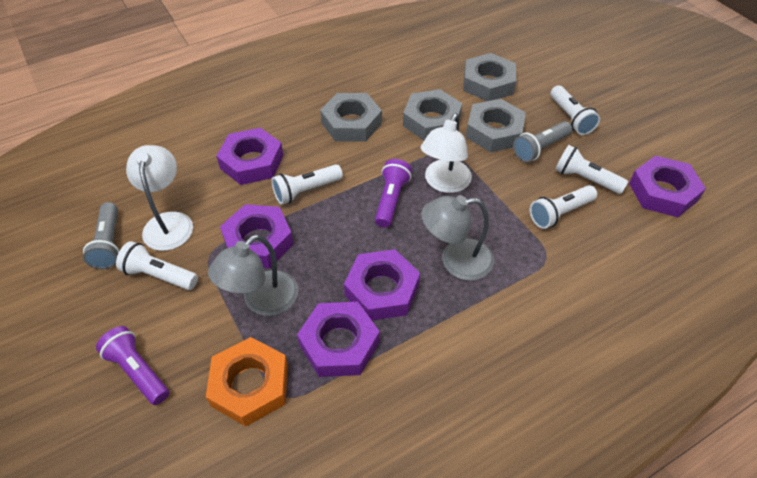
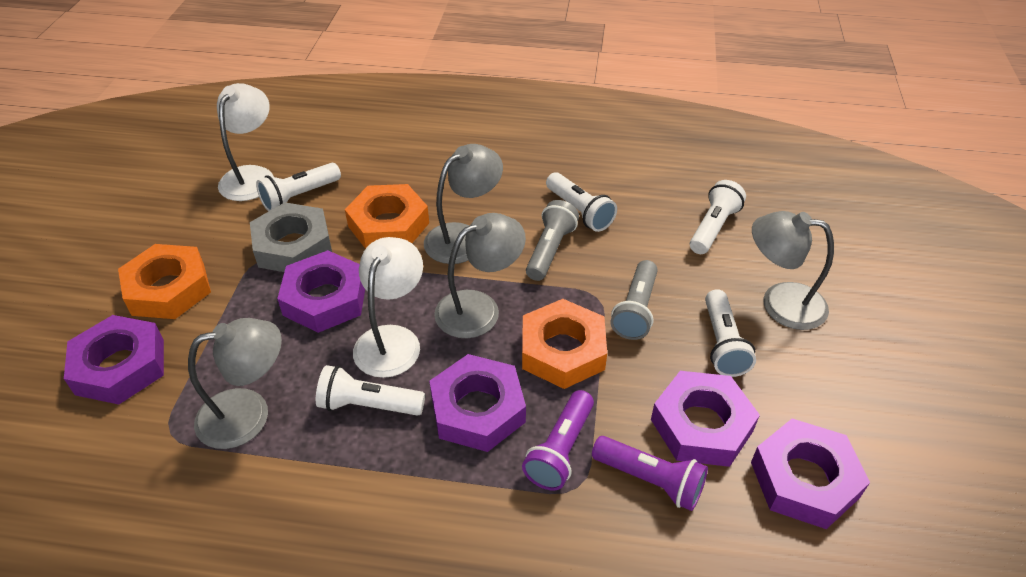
grey lamp: 2 -> 4
grey nut: 4 -> 1
orange nut: 1 -> 3

